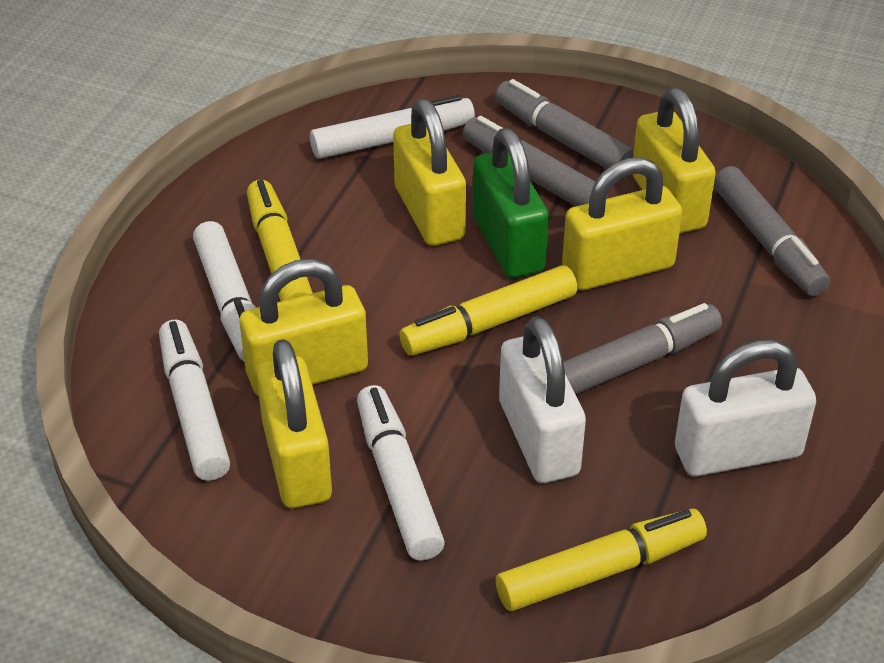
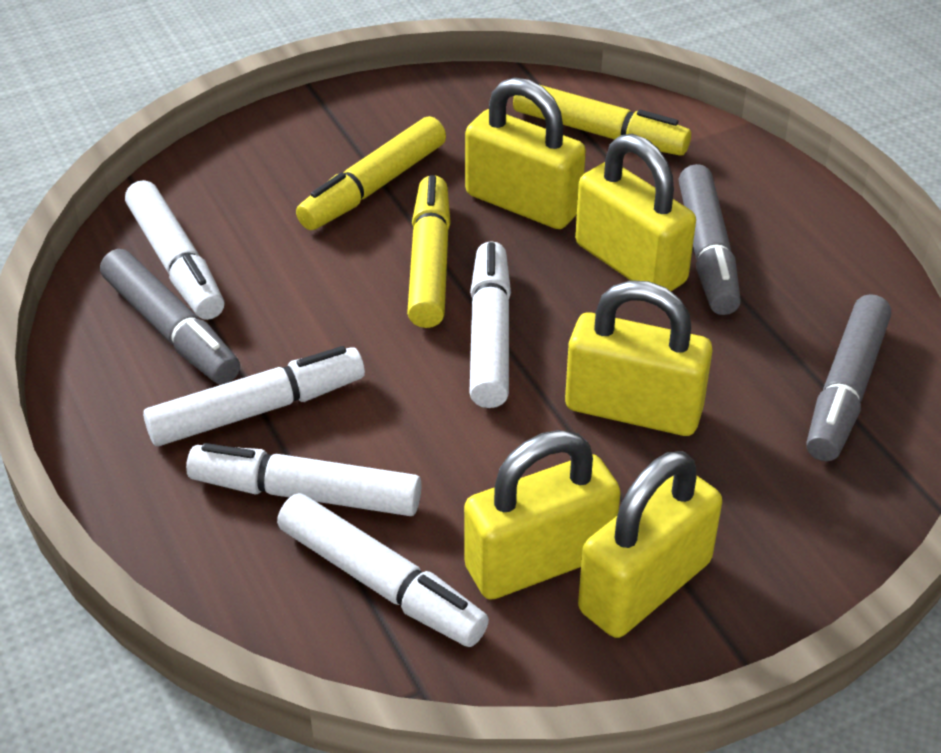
green padlock: 1 -> 0
grey marker: 4 -> 3
white marker: 4 -> 5
white padlock: 2 -> 0

